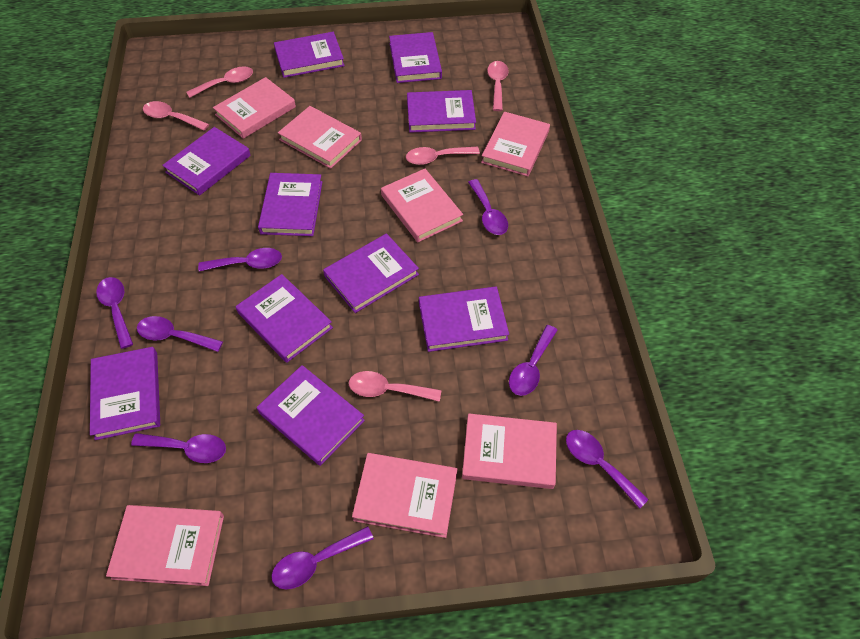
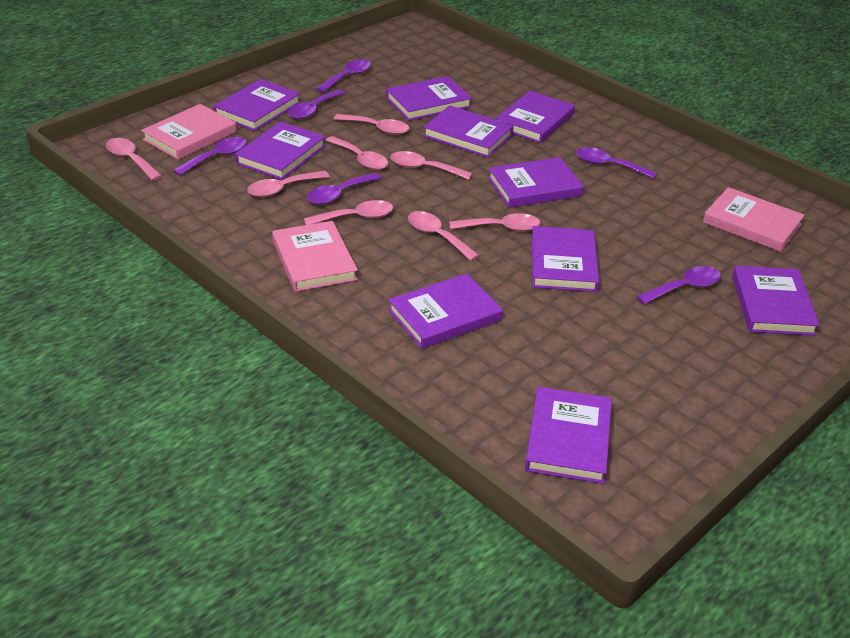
pink book: 7 -> 3
pink spoon: 5 -> 8
purple spoon: 8 -> 6

